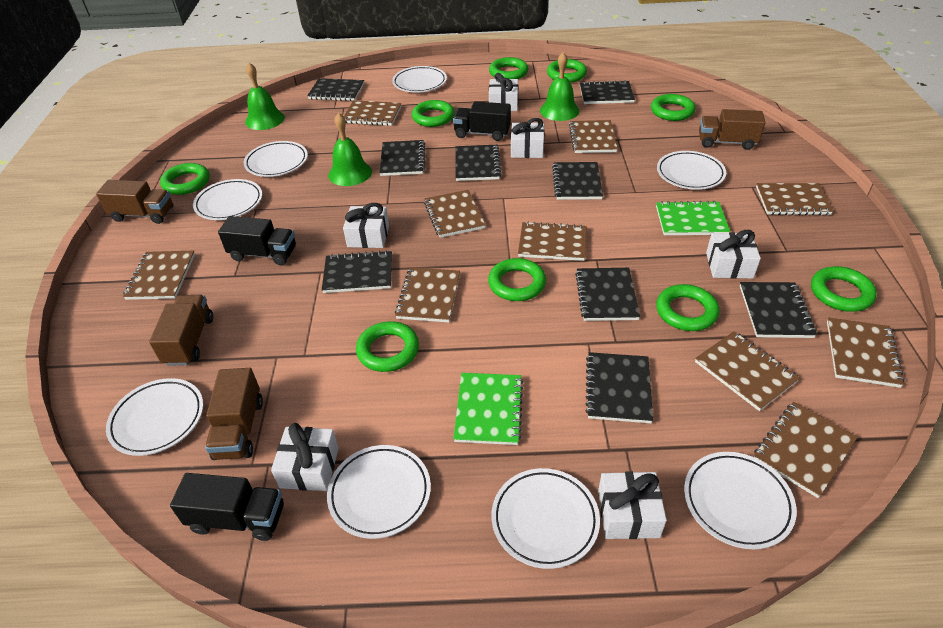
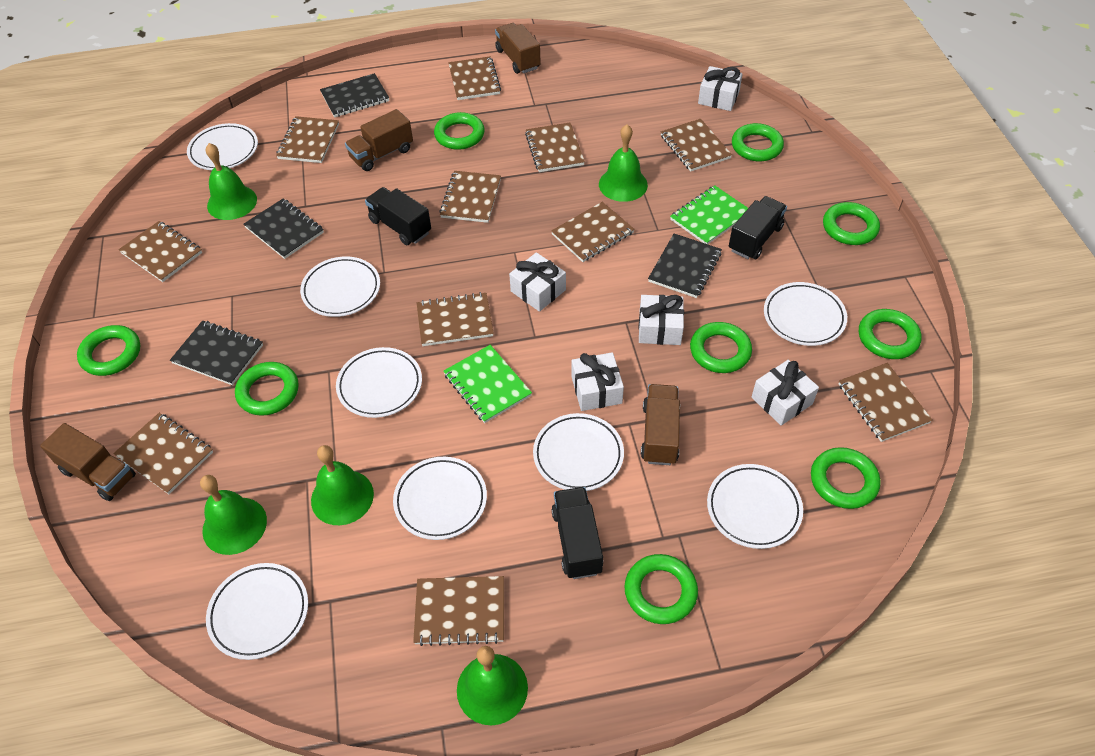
black notebook: 9 -> 4
brown notebook: 10 -> 11
green bell: 3 -> 5
white gift: 6 -> 5

